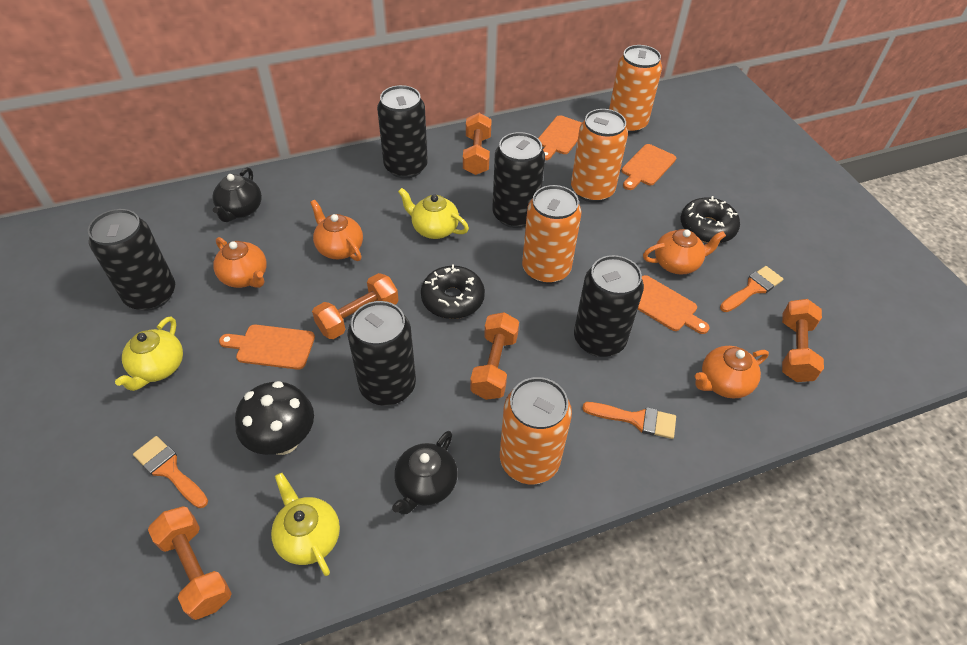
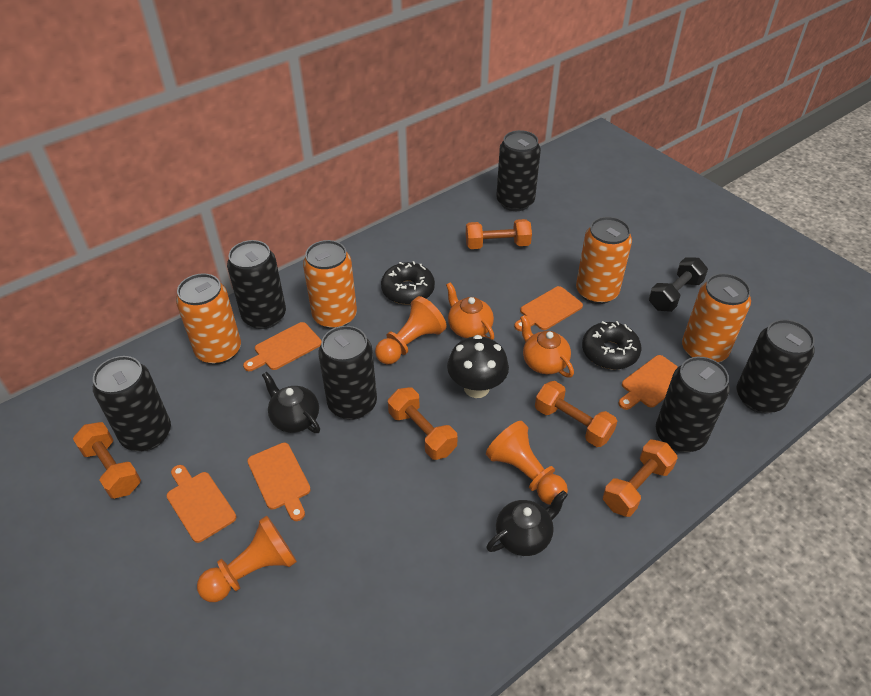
black can: 5 -> 6
black dumbbell: 0 -> 1
orange brush: 3 -> 0
orange cutting board: 4 -> 5
orange pawn: 0 -> 3
orange teapot: 4 -> 2
yellow teapot: 3 -> 0

